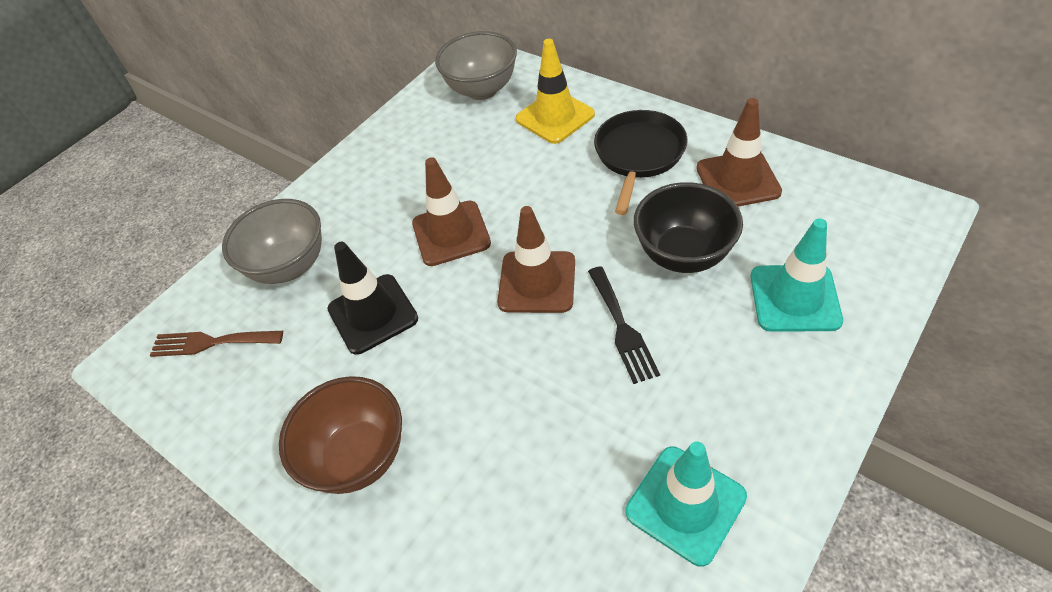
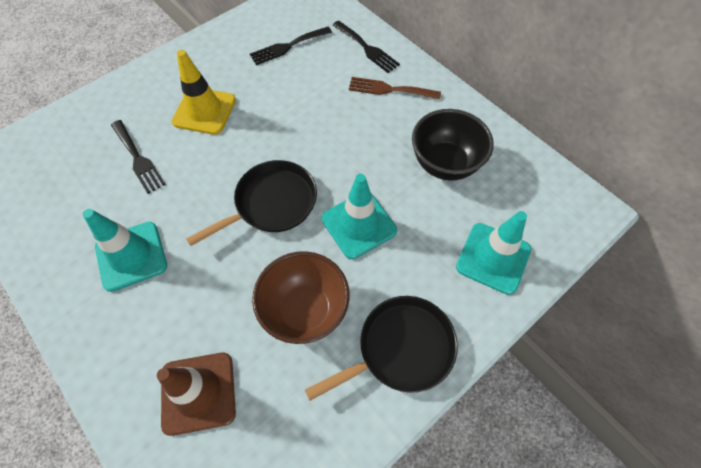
black fork: 1 -> 3
black pan: 1 -> 2
black traffic cone: 1 -> 0
brown traffic cone: 3 -> 1
grey bowl: 2 -> 0
turquoise traffic cone: 2 -> 3

